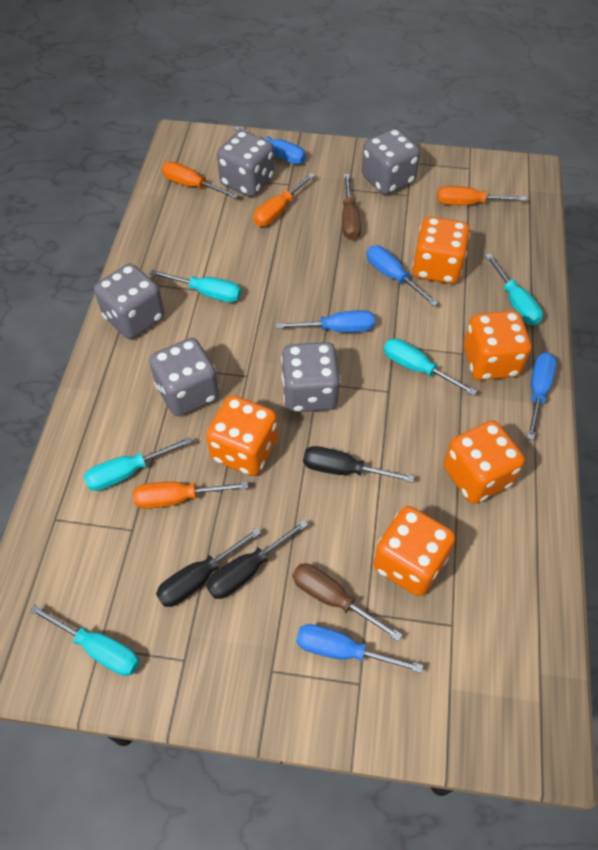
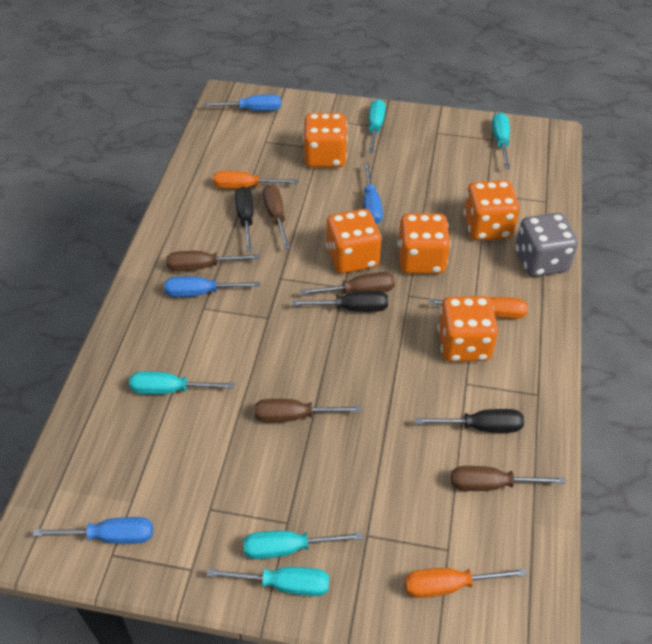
blue screwdriver: 5 -> 4
brown screwdriver: 2 -> 5
grey dice: 5 -> 1
orange screwdriver: 4 -> 3

